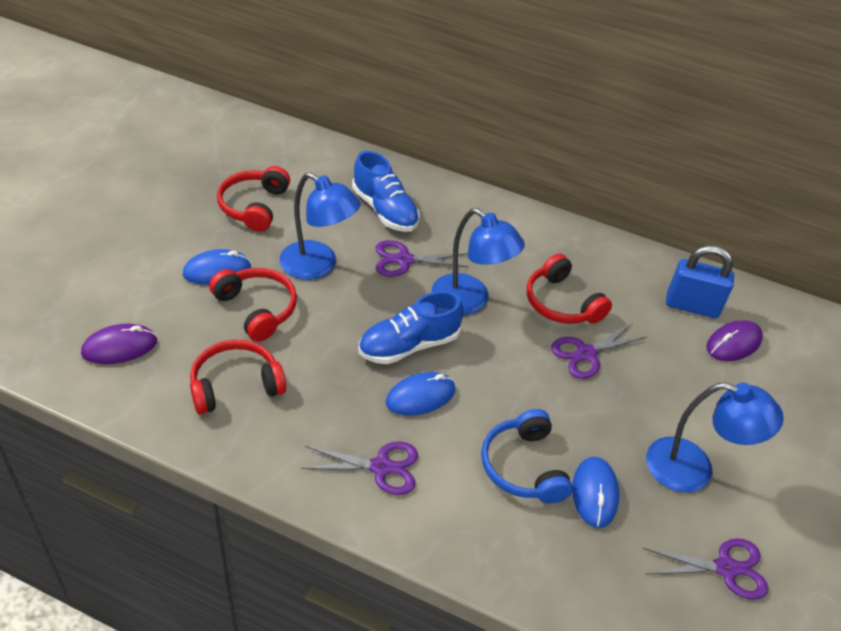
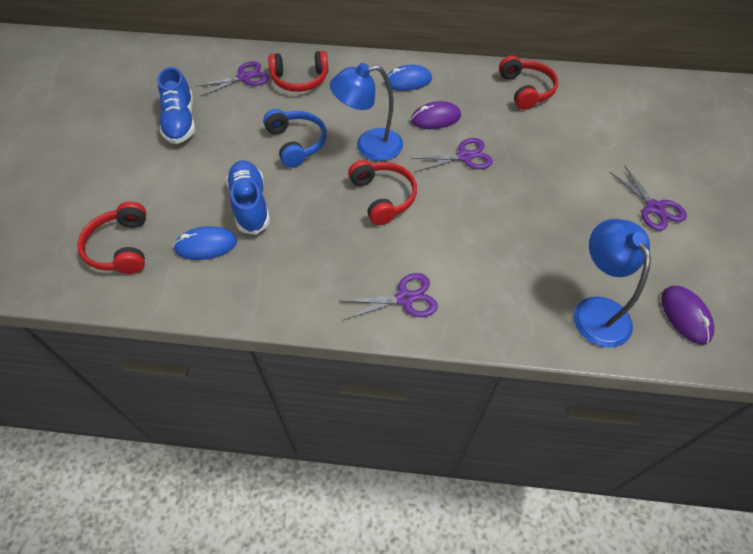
blue lamp: 3 -> 2
blue mouse: 3 -> 2
blue padlock: 1 -> 0

